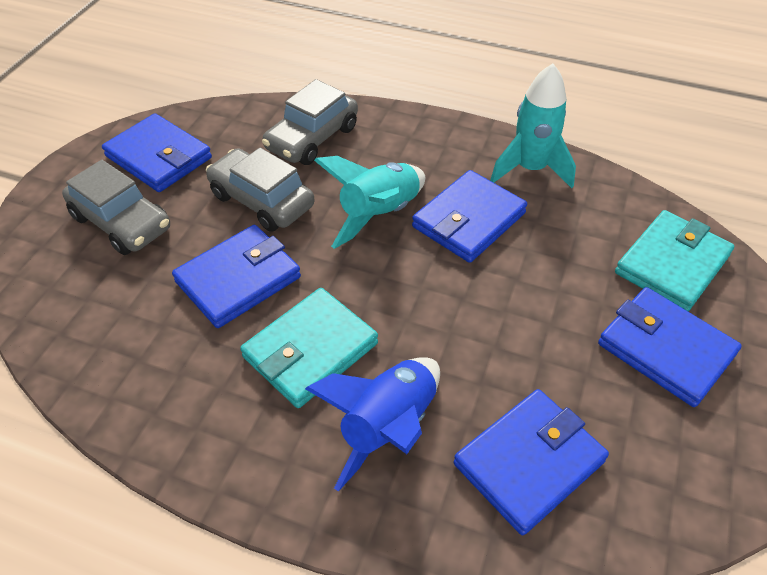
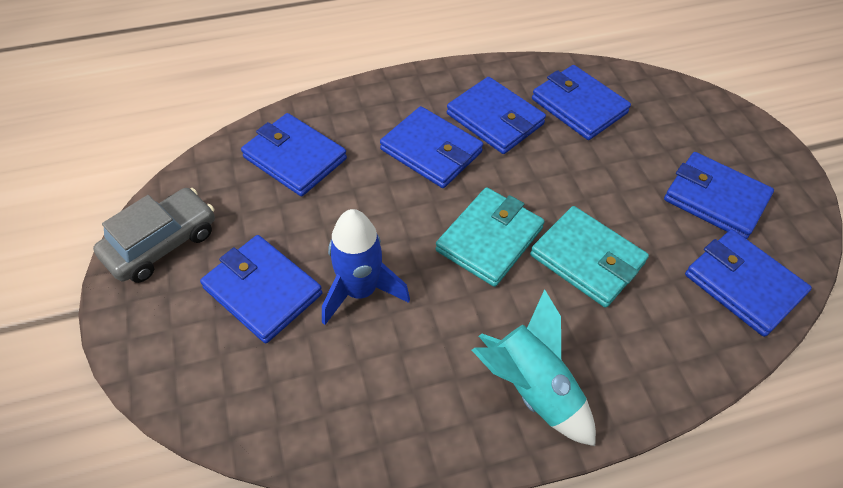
blue wallet: 5 -> 7
grey car: 3 -> 1
turquoise rocket: 2 -> 1

